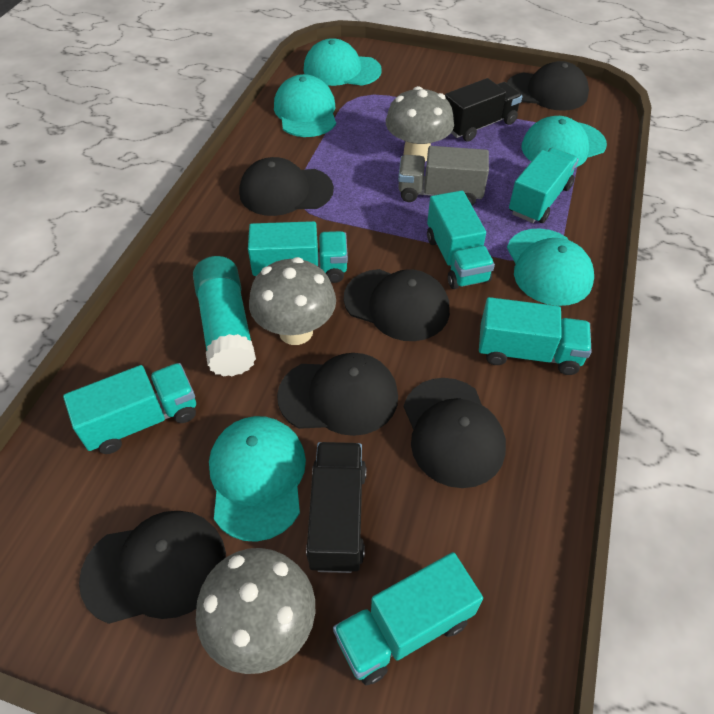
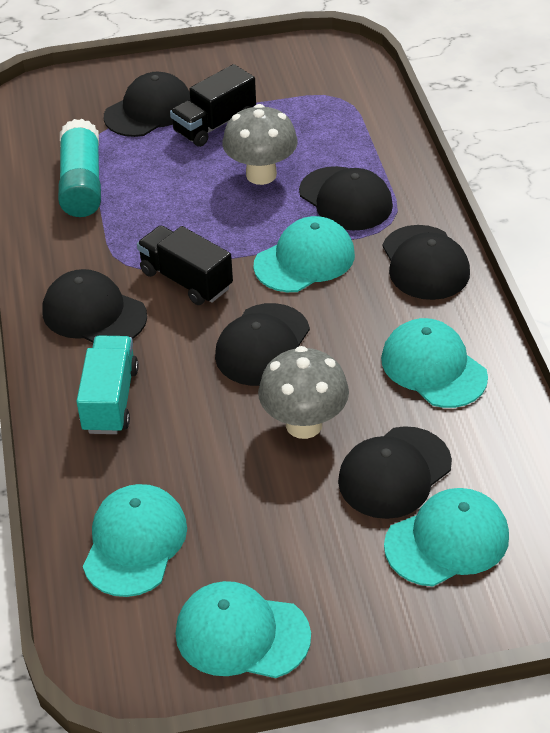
grey mushroom: 3 -> 2
grey truck: 1 -> 0
turquoise truck: 6 -> 1

